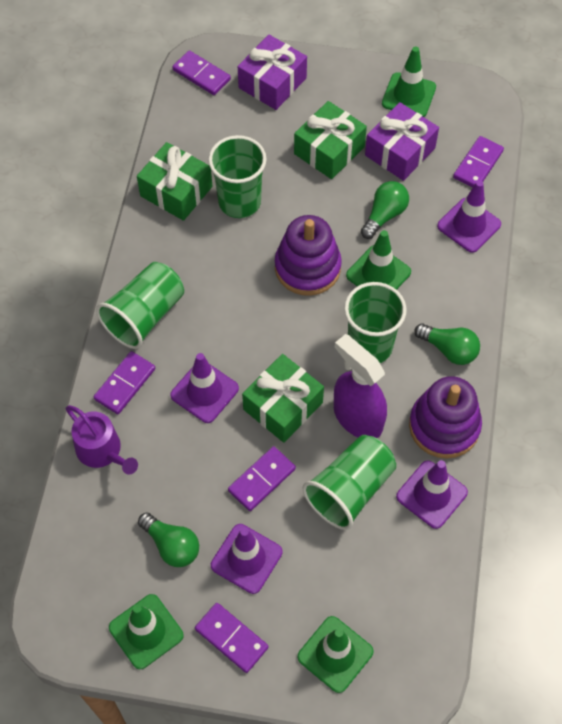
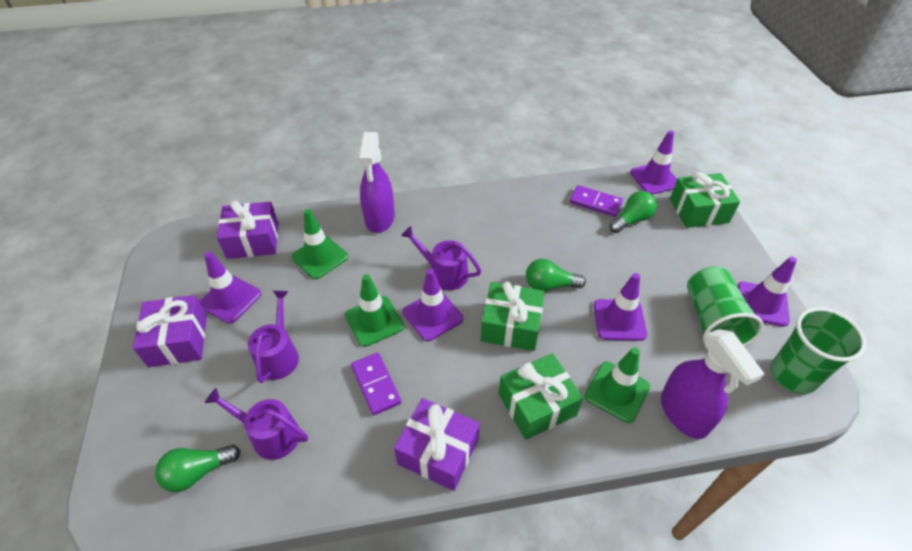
green cup: 4 -> 2
green traffic cone: 4 -> 3
purple domino: 5 -> 2
purple gift: 2 -> 3
purple spray bottle: 1 -> 2
purple stacking toy: 2 -> 0
purple traffic cone: 4 -> 5
purple watering can: 1 -> 3

